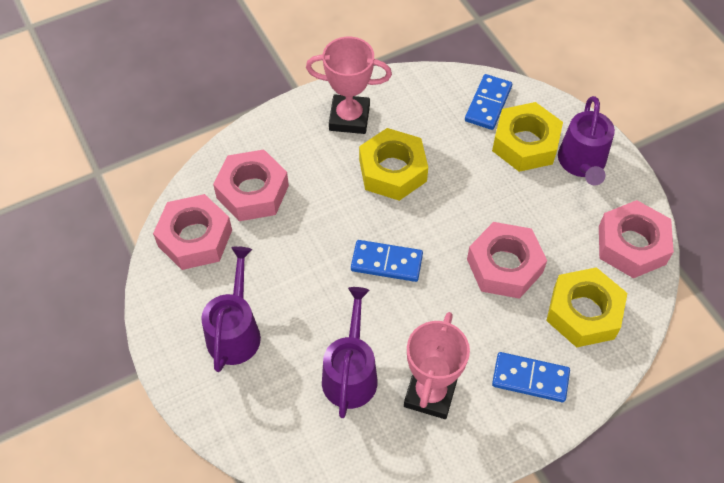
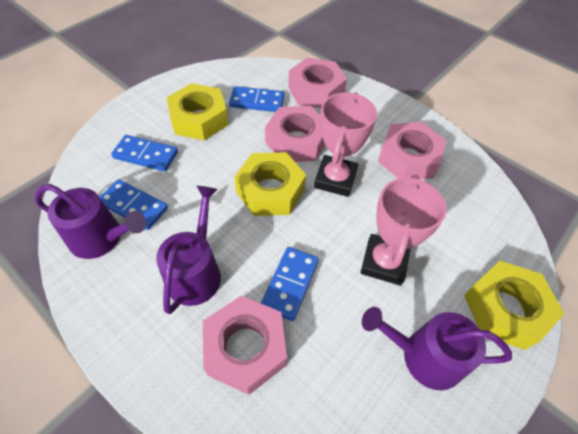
blue domino: 3 -> 4

